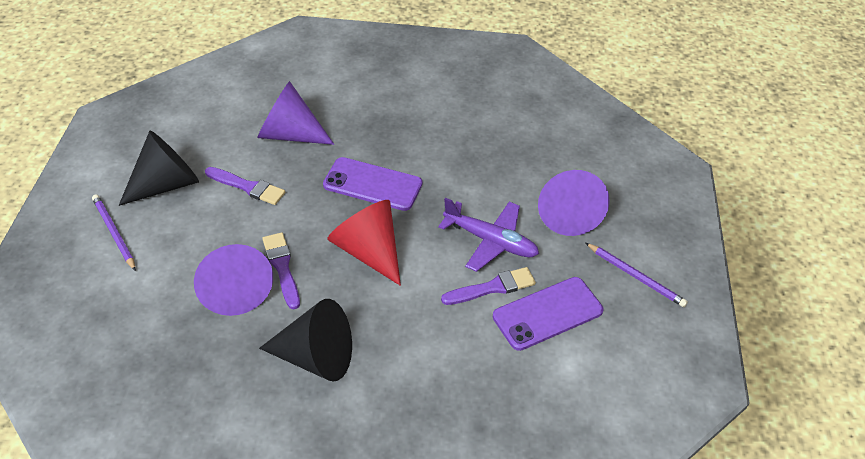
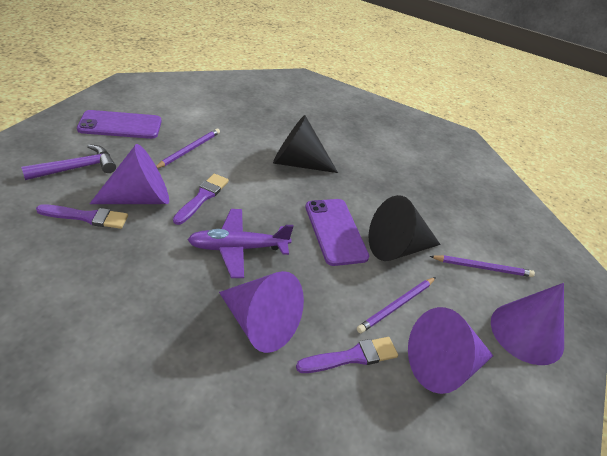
purple cone: 3 -> 4
purple hammer: 0 -> 1
purple pencil: 2 -> 3
red cone: 1 -> 0

